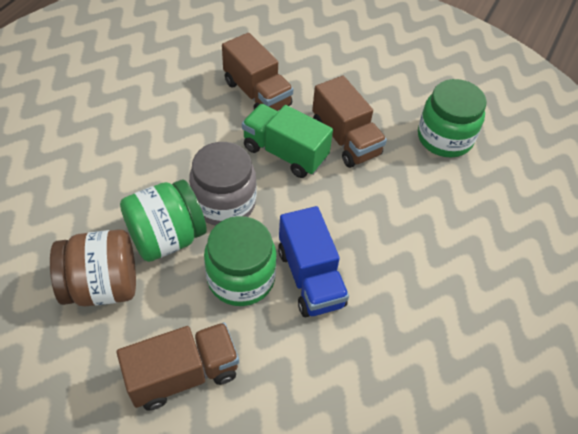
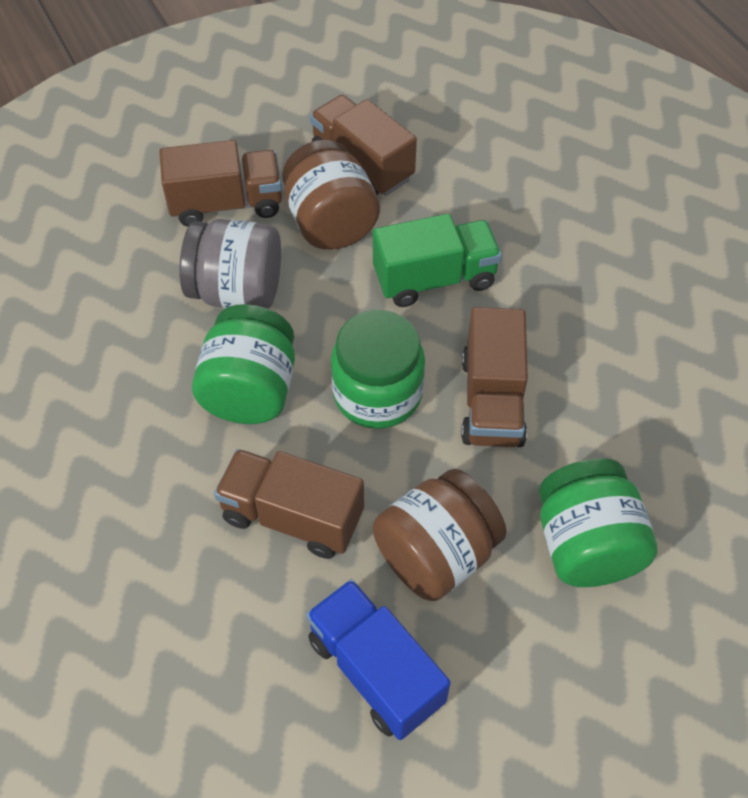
brown jar: 1 -> 2
brown truck: 3 -> 4

